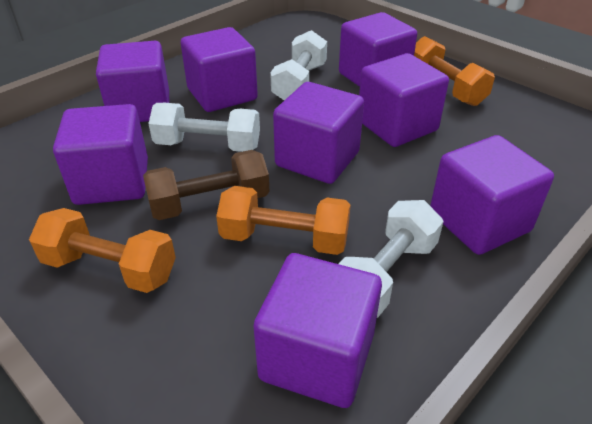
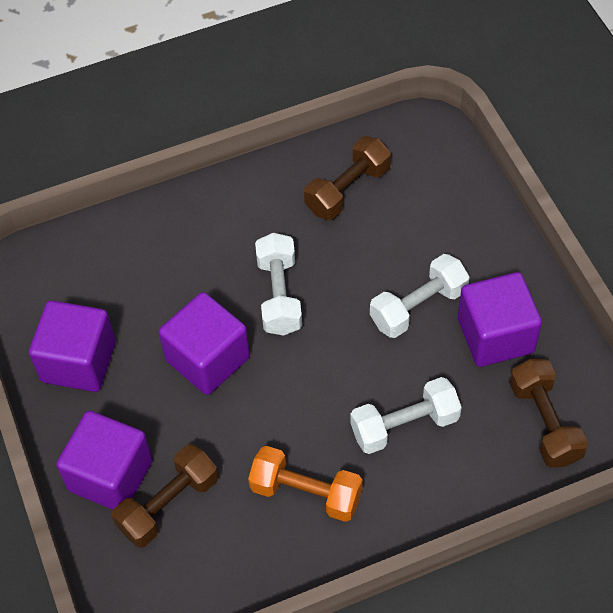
brown dumbbell: 1 -> 3
orange dumbbell: 3 -> 1
purple cube: 8 -> 4

